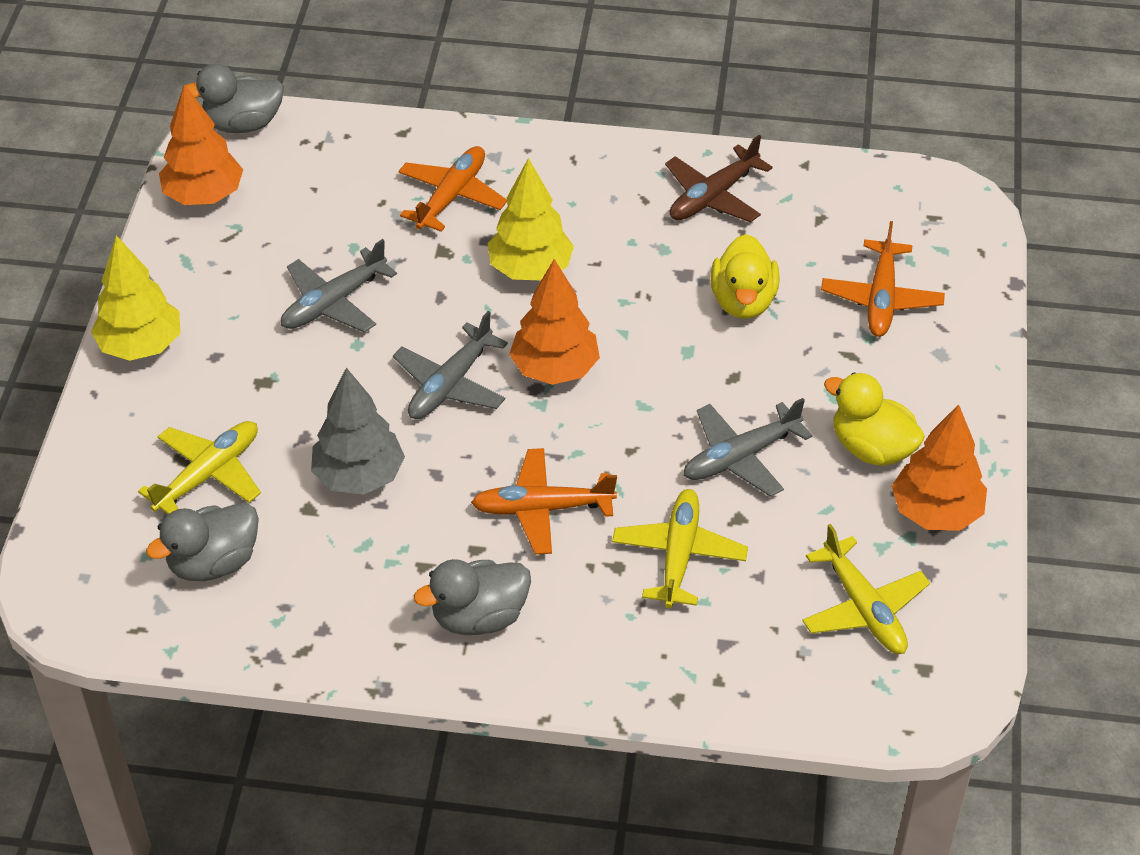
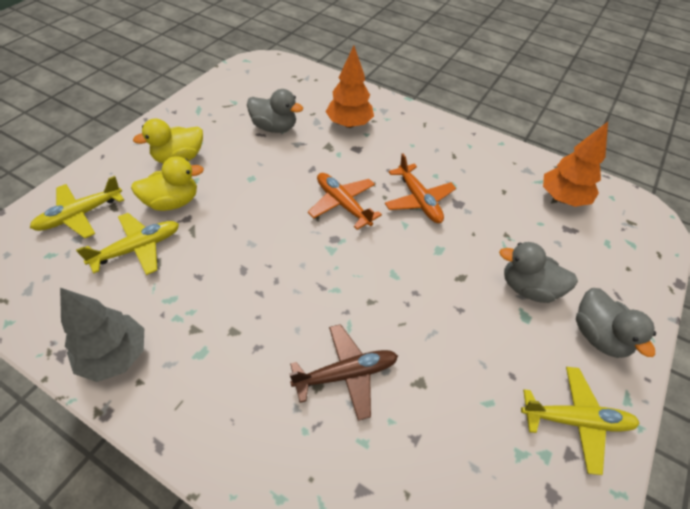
grey plane: 3 -> 0
orange plane: 3 -> 2
orange tree: 3 -> 2
yellow tree: 2 -> 0

